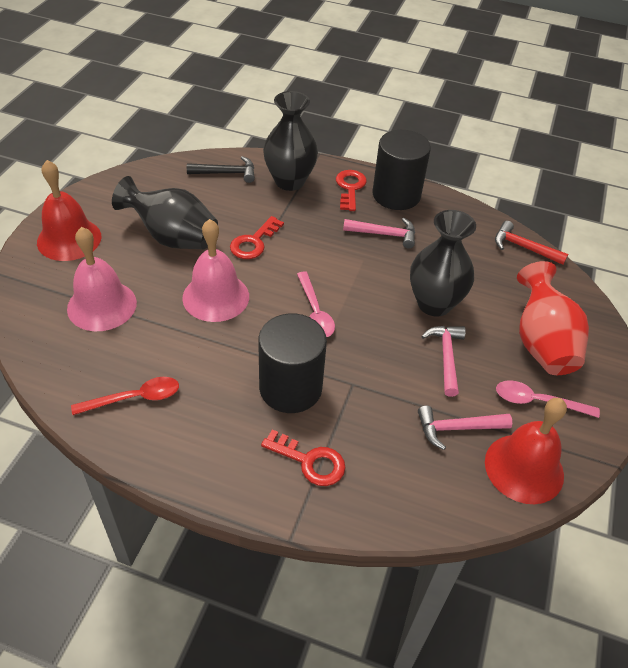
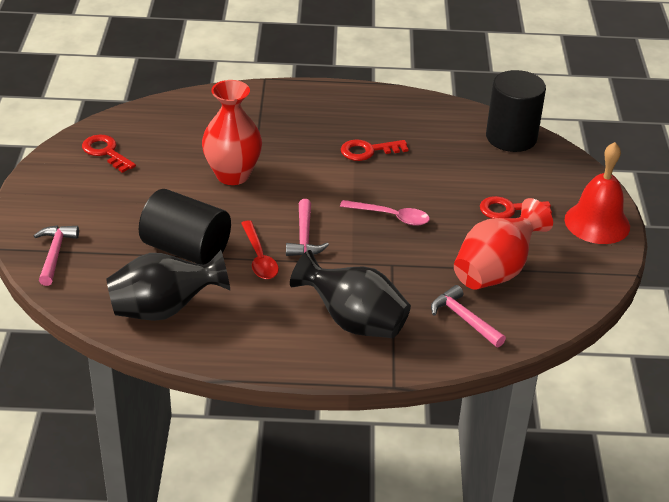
black hammer: 1 -> 0
black vase: 3 -> 2
pink bell: 2 -> 0
pink spoon: 2 -> 1
red bell: 2 -> 1
red hammer: 1 -> 0
red vase: 1 -> 2

